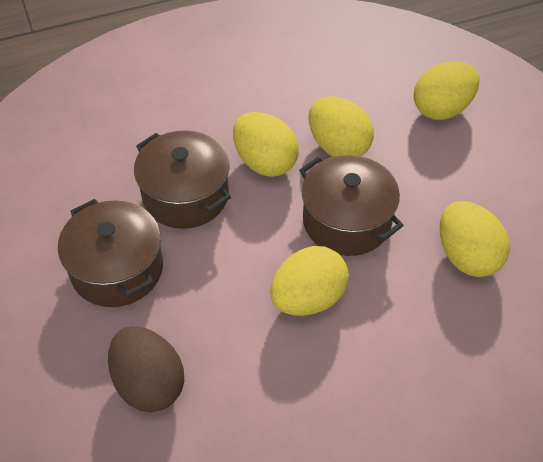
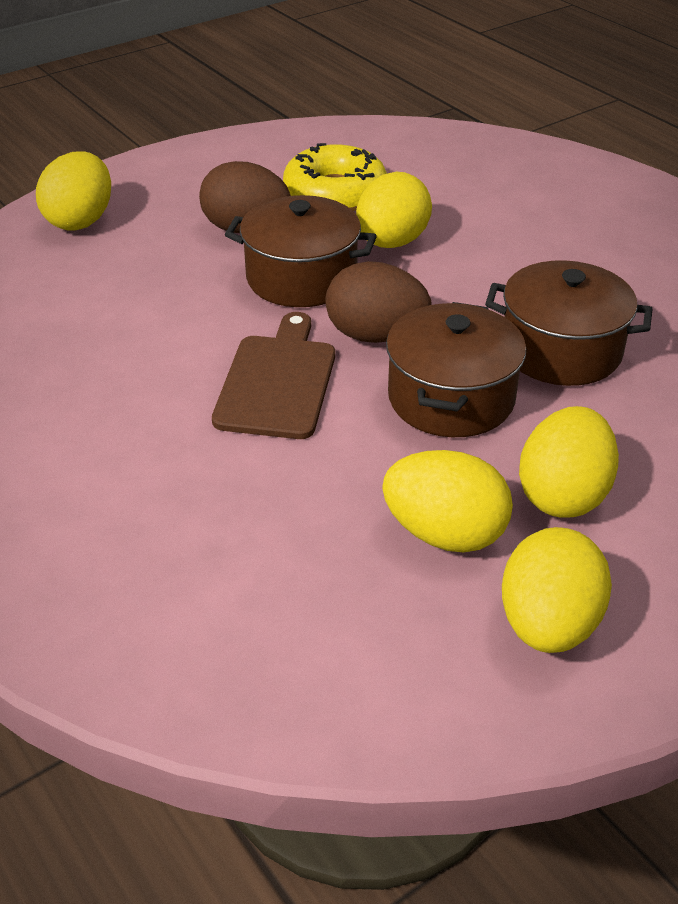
brown cutting board: 0 -> 1
brown egg: 1 -> 2
yellow donut: 0 -> 1

